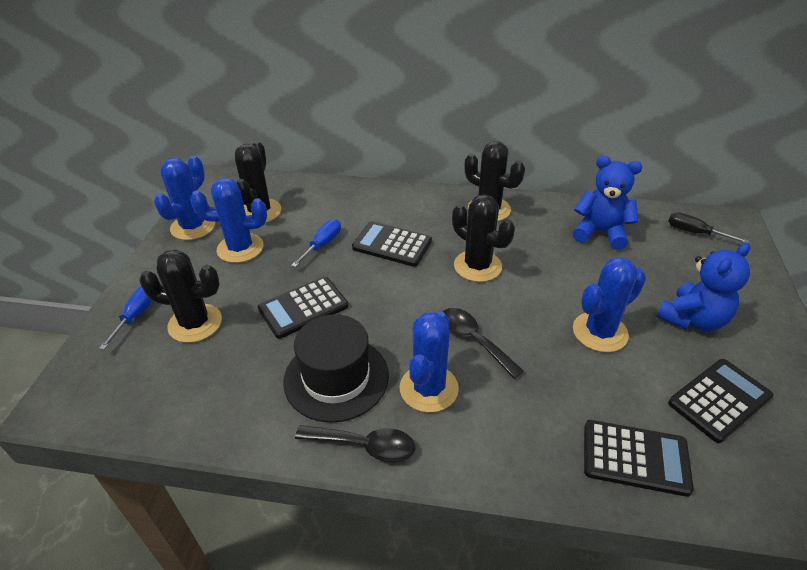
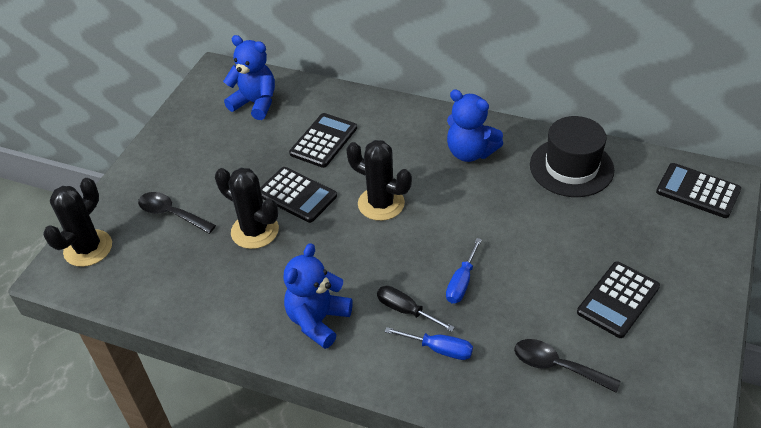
black cactus: 4 -> 3
blue cactus: 4 -> 0
blue teddy bear: 2 -> 3

